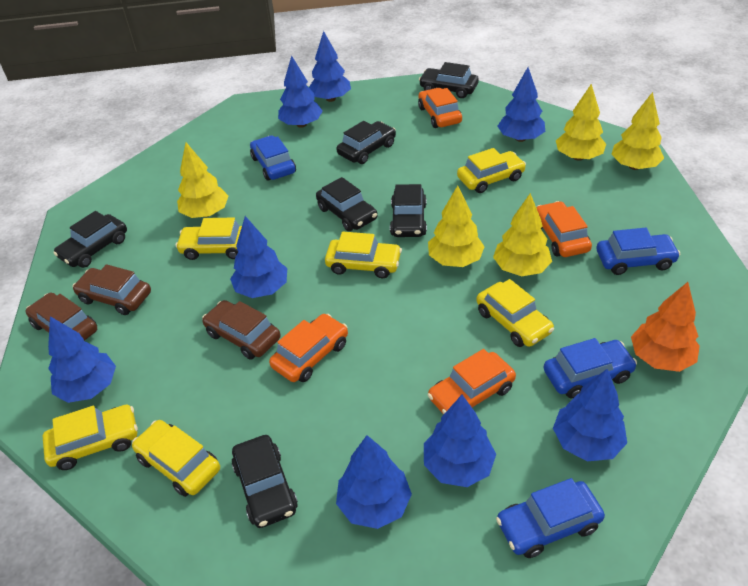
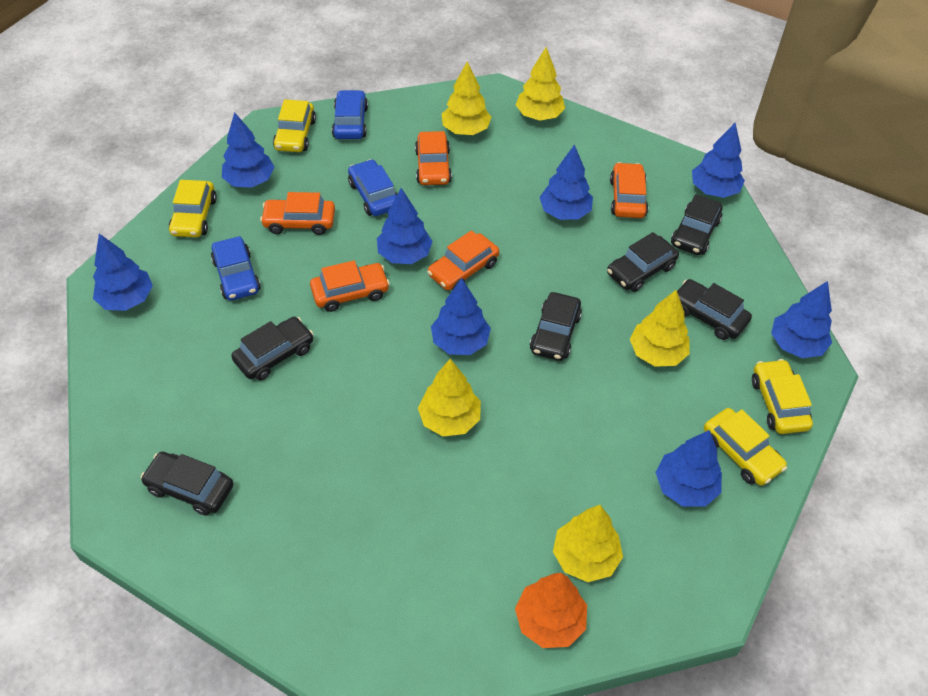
blue car: 4 -> 3
brown car: 3 -> 0
orange car: 4 -> 5
yellow car: 6 -> 4

